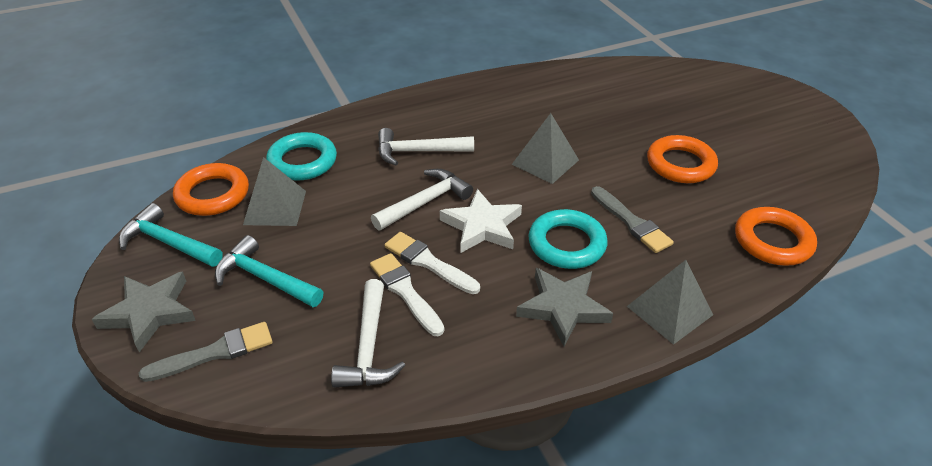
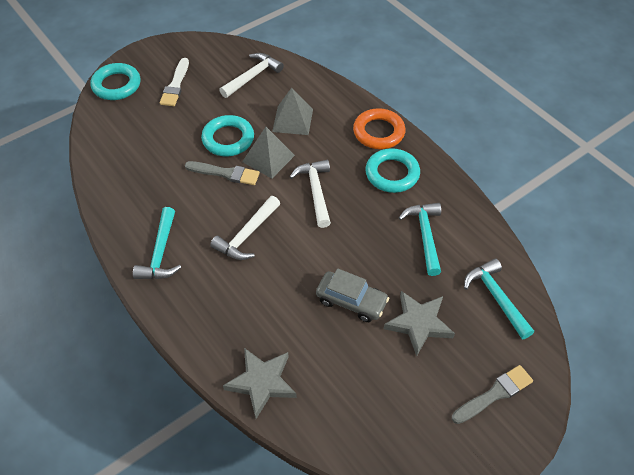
grey car: 0 -> 1
grey pyramid: 3 -> 2
orange ring: 3 -> 1
turquoise hammer: 2 -> 3
turquoise ring: 2 -> 3
white brush: 2 -> 1
white star: 1 -> 0

